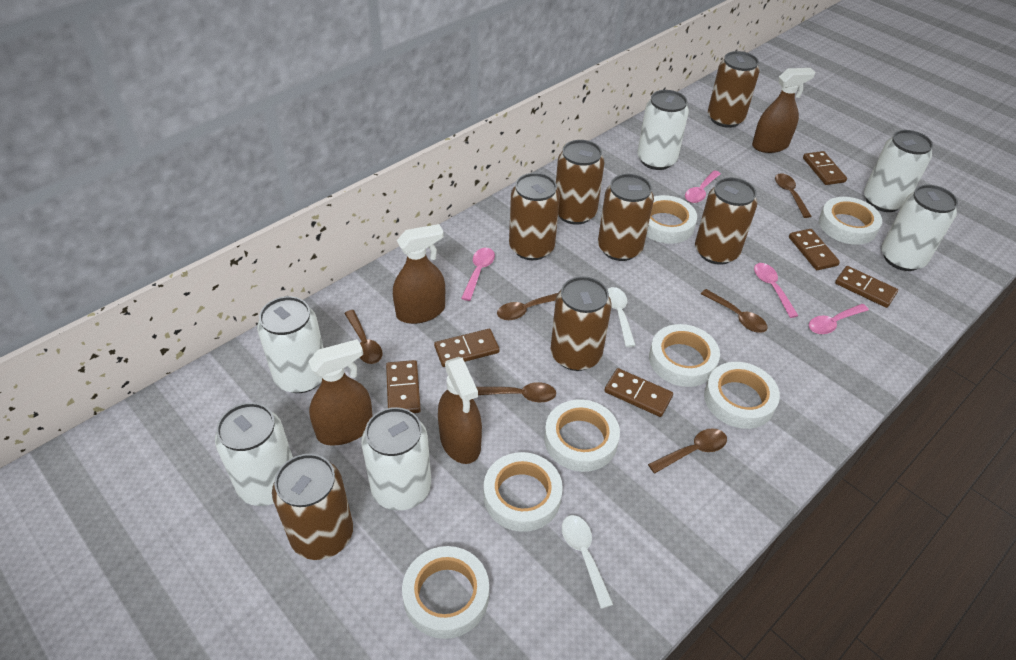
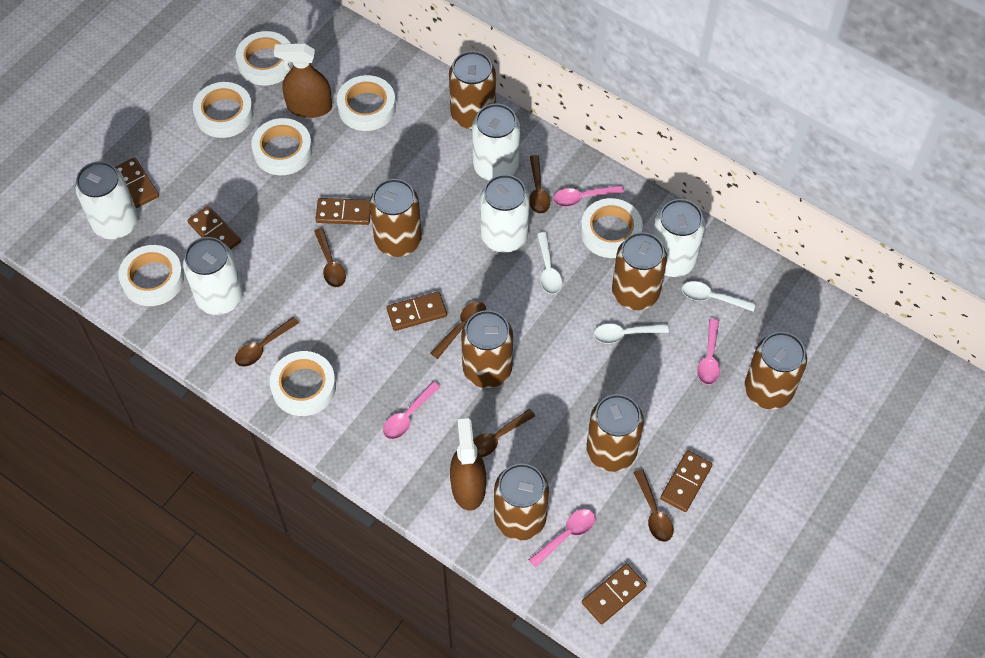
brown spray bottle: 4 -> 2
white can: 6 -> 5
white spoon: 2 -> 3

